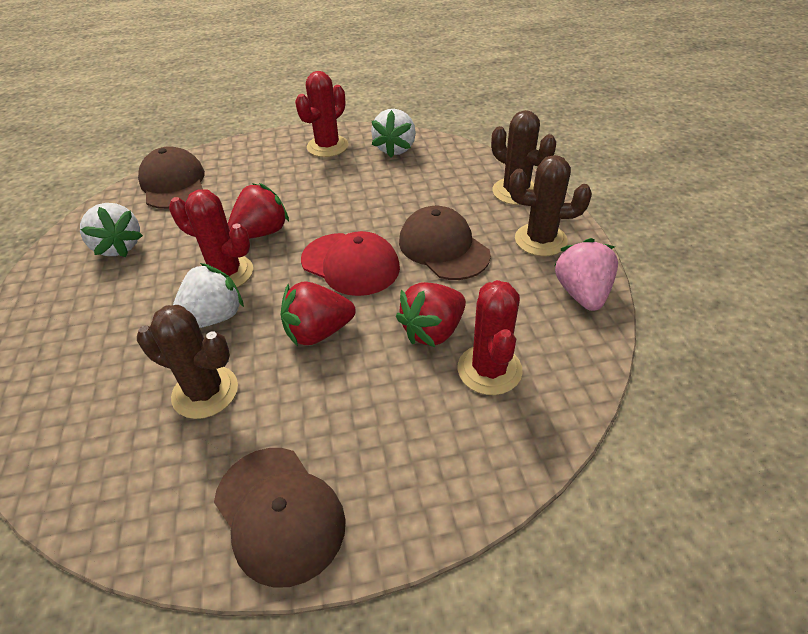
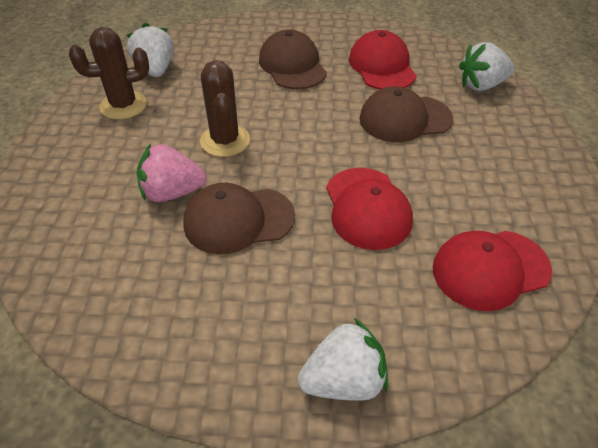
brown cactus: 3 -> 2
red cactus: 3 -> 0
red cap: 1 -> 3
red strawberry: 3 -> 0

